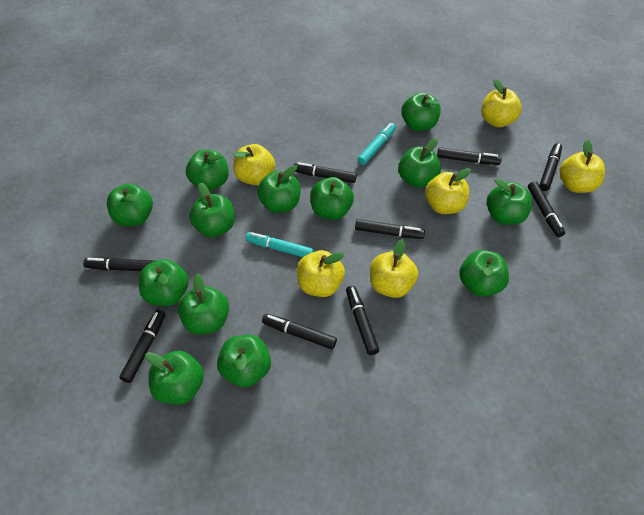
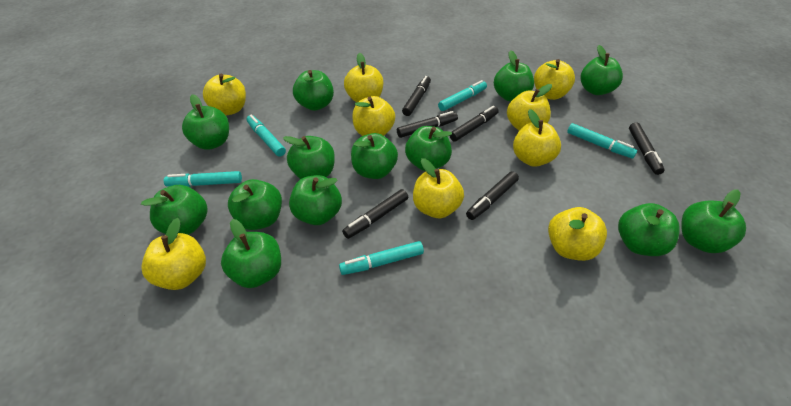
black marker: 9 -> 6
turquoise marker: 2 -> 5
yellow apple: 6 -> 9

